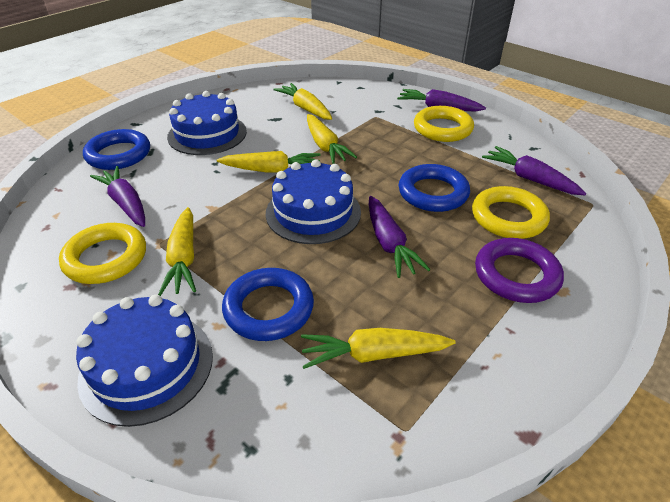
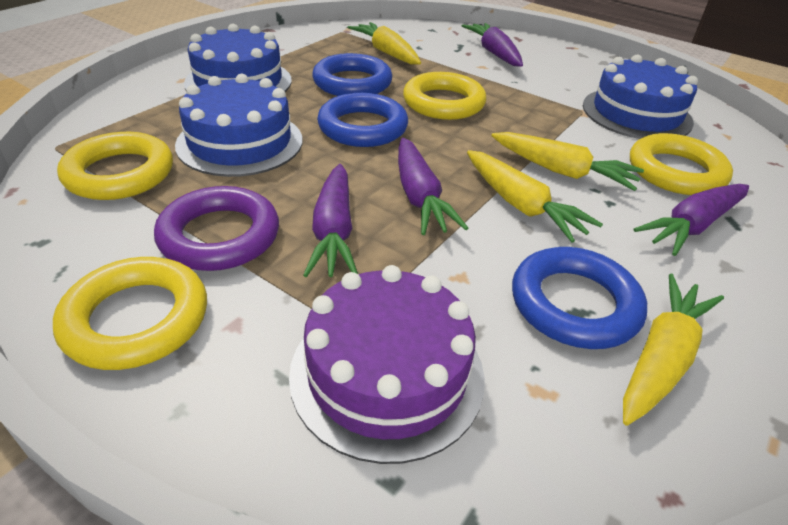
purple cake: 0 -> 1
yellow carrot: 5 -> 4
yellow ring: 3 -> 4

